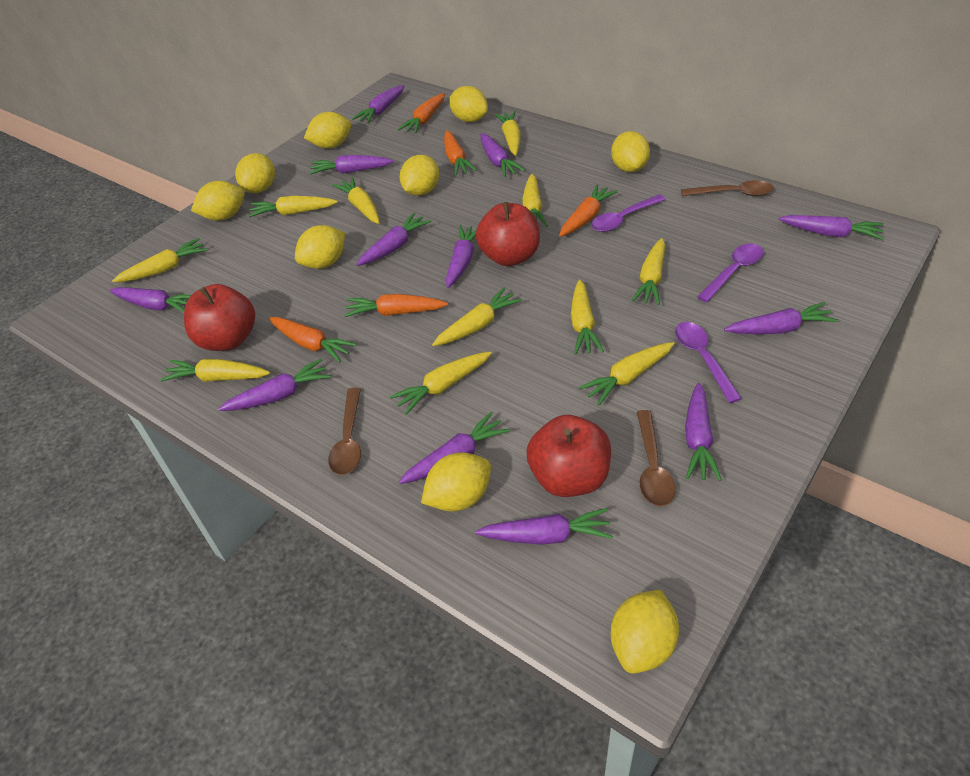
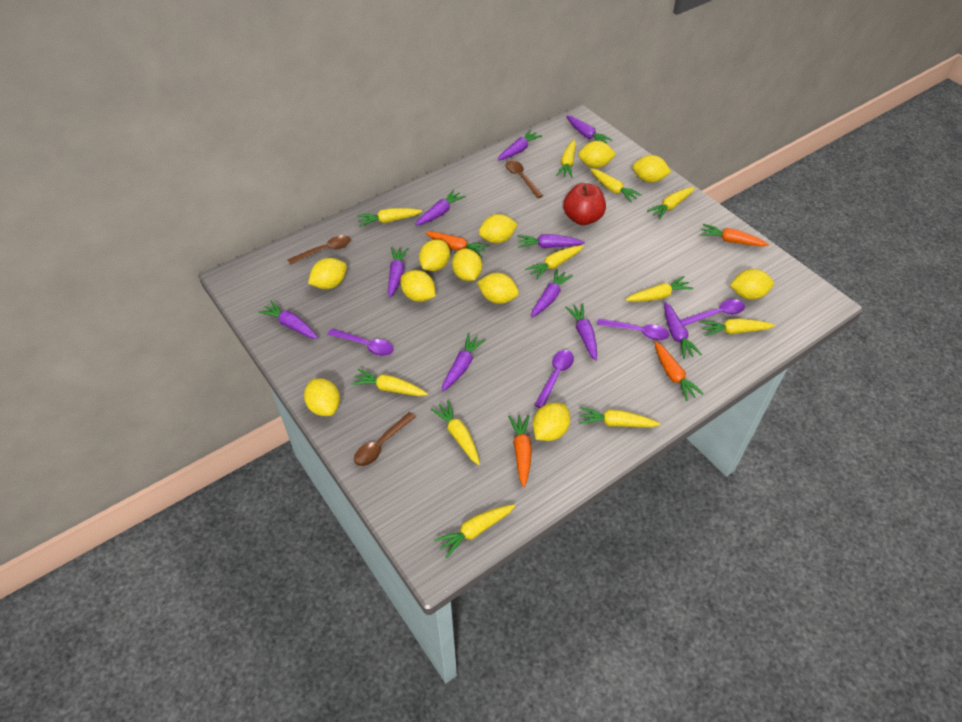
orange carrot: 5 -> 4
purple carrot: 12 -> 10
purple spoon: 3 -> 4
red apple: 3 -> 1
yellow lemon: 9 -> 11

